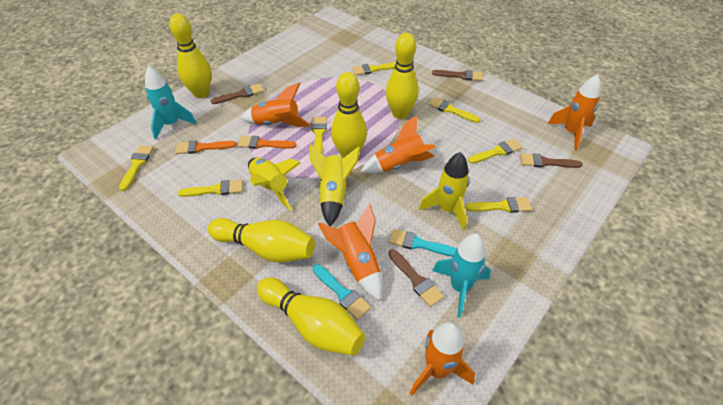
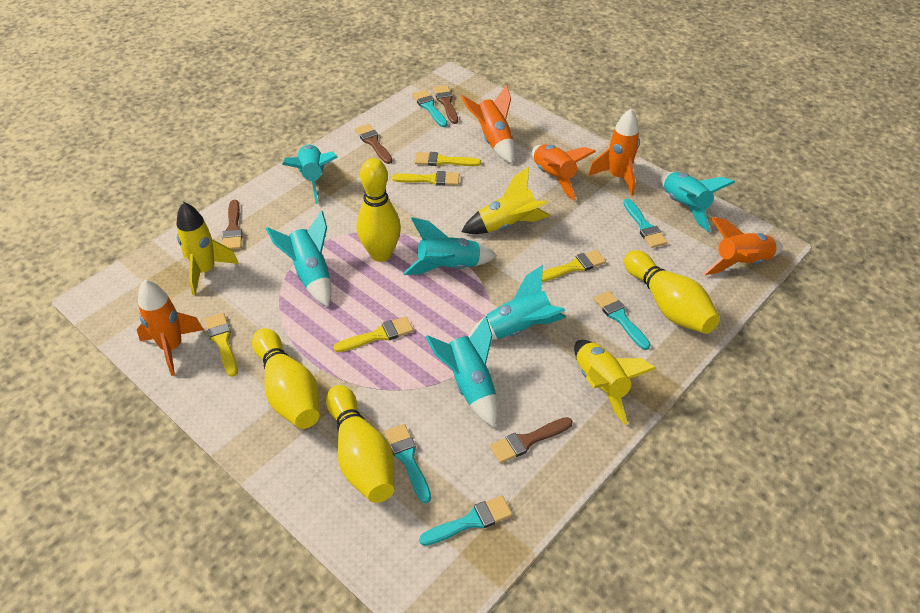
orange brush: 2 -> 0
turquoise brush: 2 -> 5
turquoise rocket: 2 -> 6
yellow bowling pin: 5 -> 4
yellow brush: 7 -> 5

